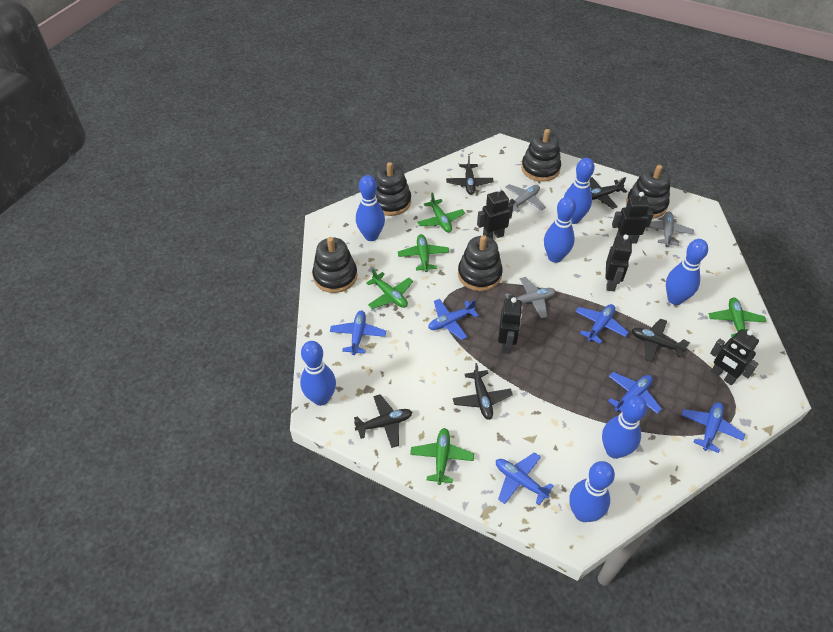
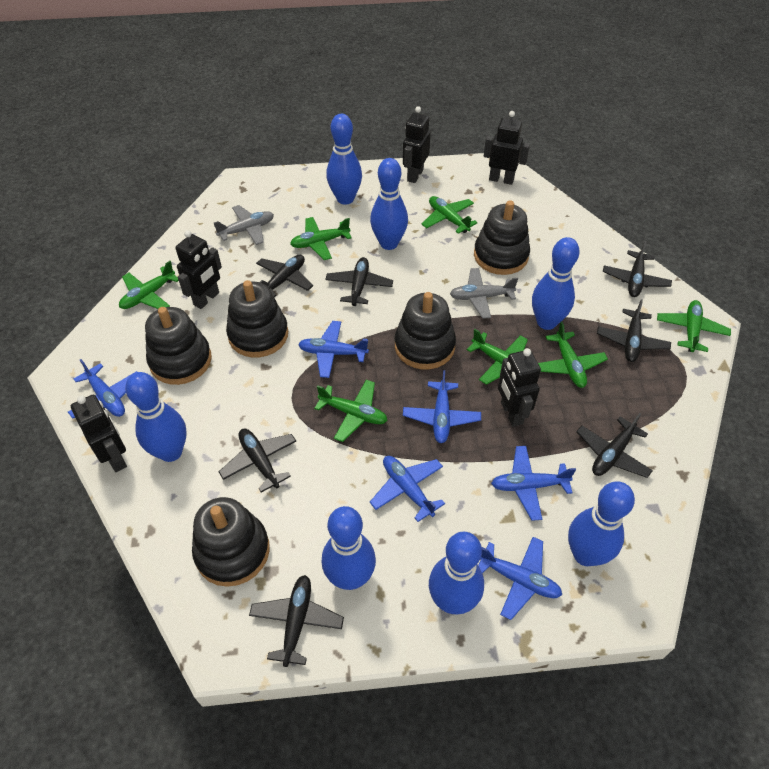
black plane: 5 -> 7
green plane: 5 -> 7
grey plane: 3 -> 2

